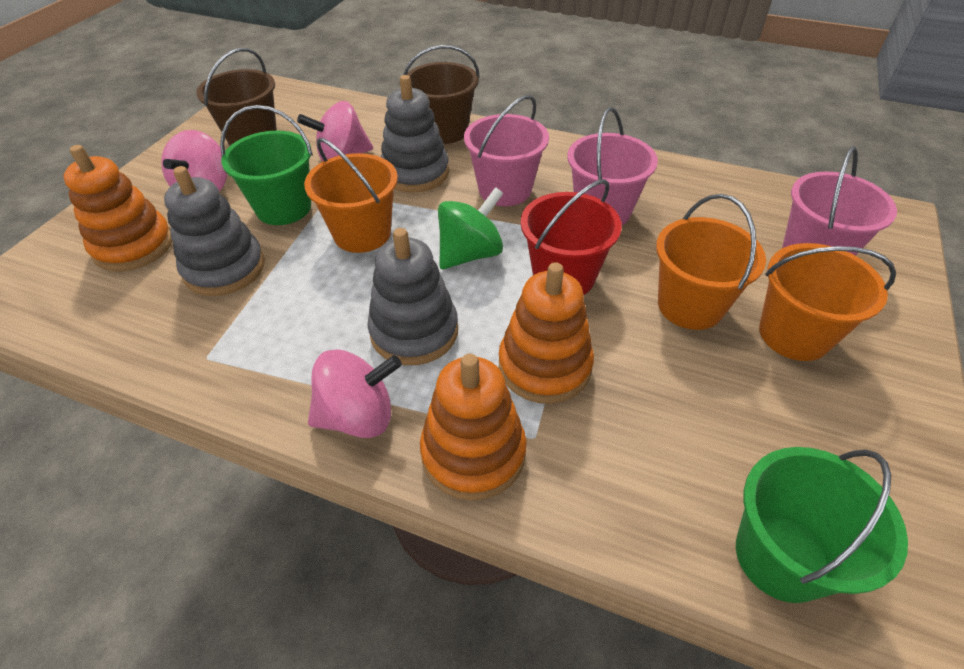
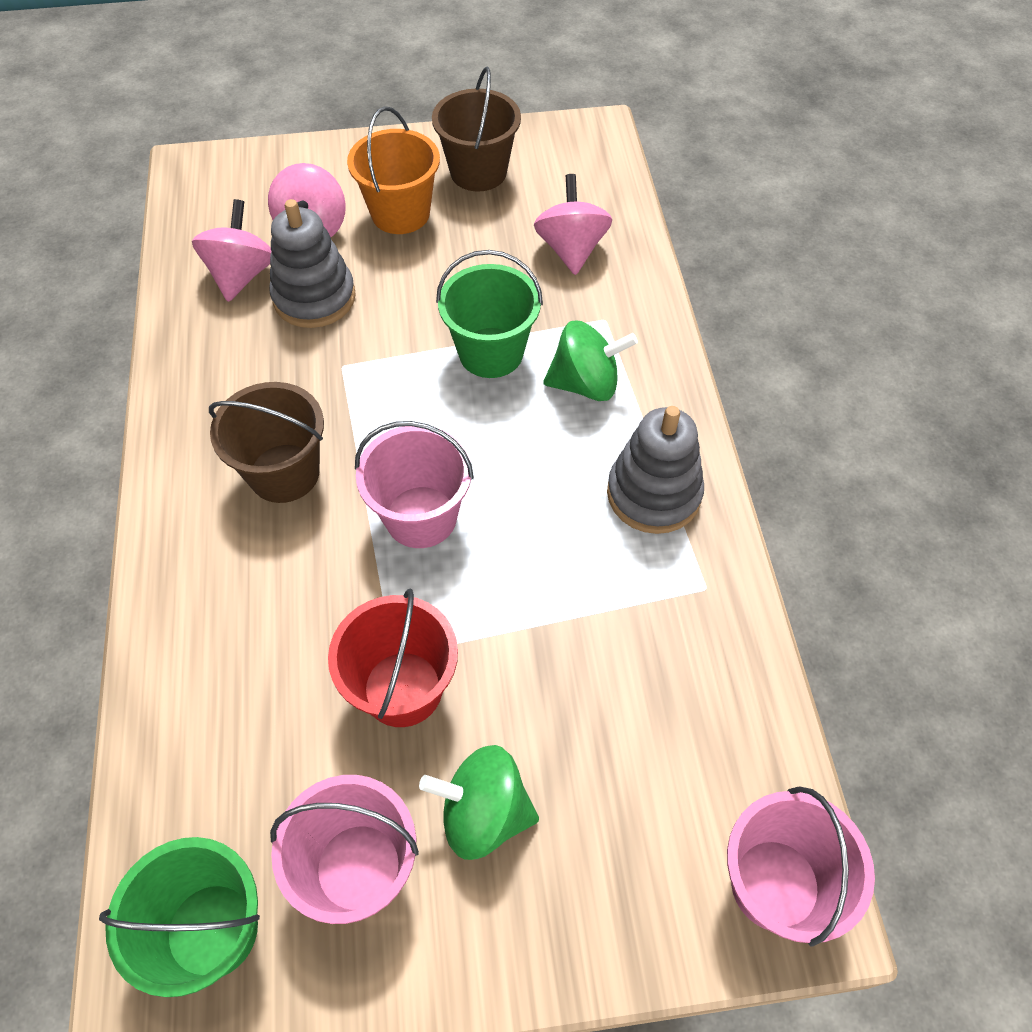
green spinning top: 1 -> 2
grey stacking toy: 3 -> 2
orange bucket: 3 -> 1
orange stacking toy: 3 -> 0

